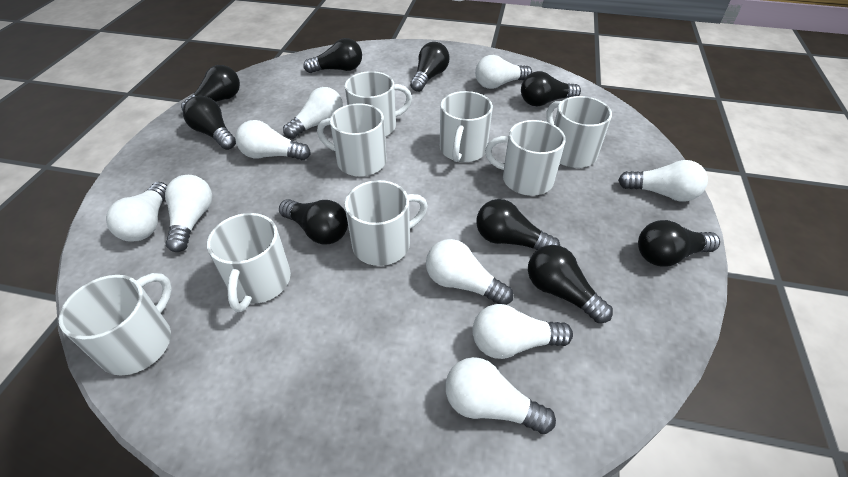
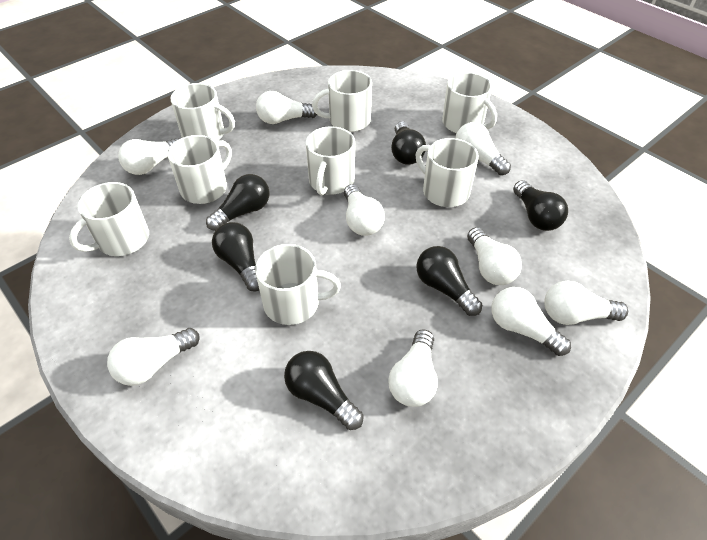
black light bulb: 9 -> 6

